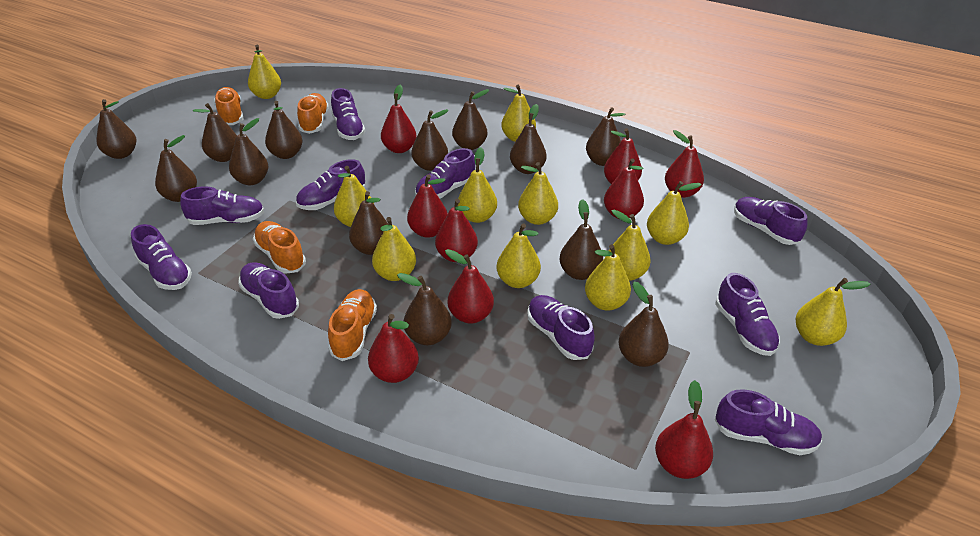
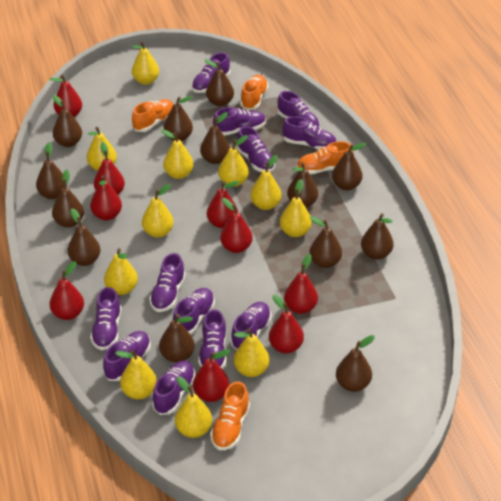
purple shoe: 10 -> 12

